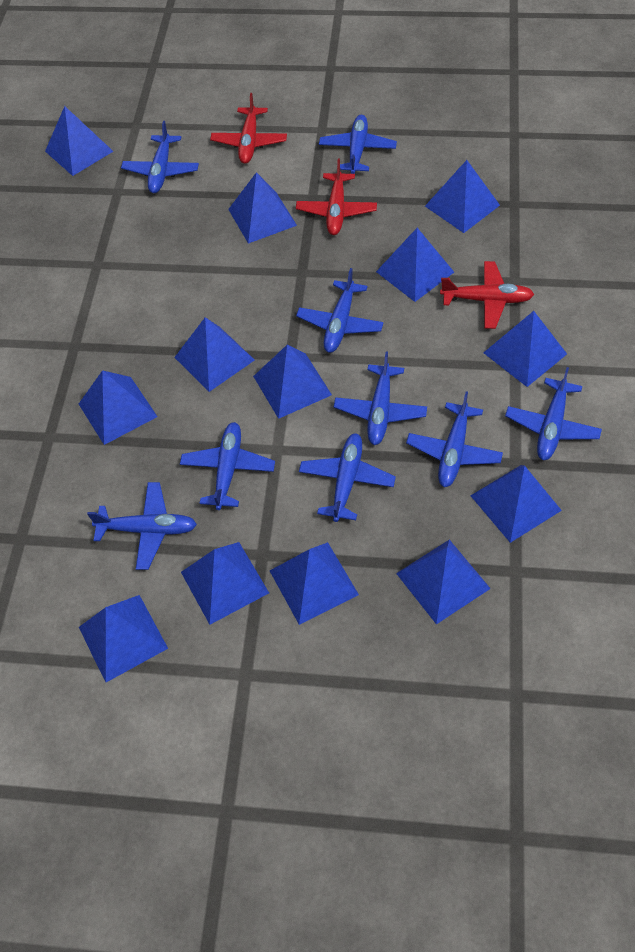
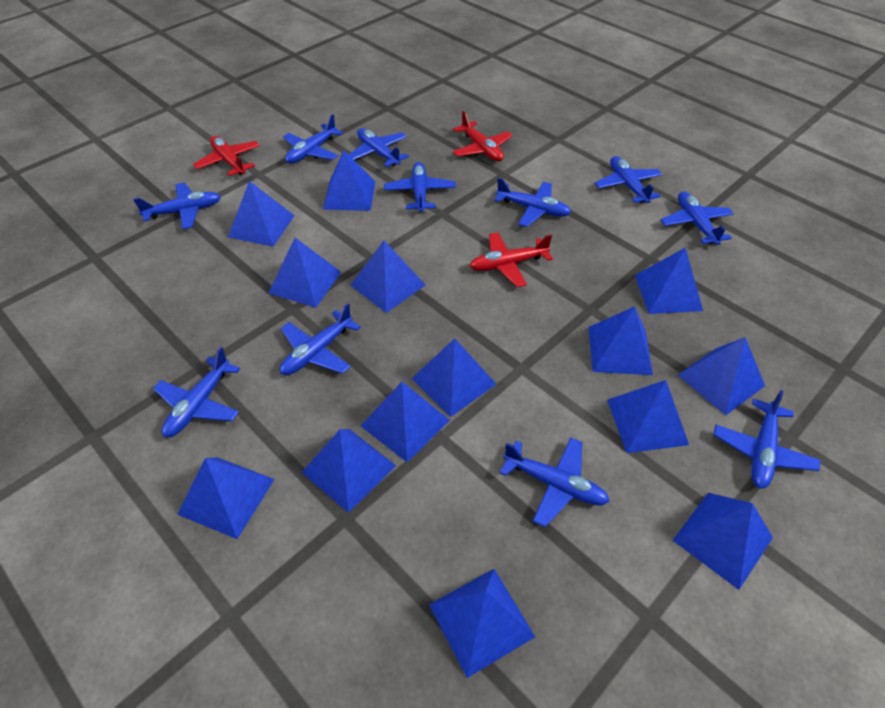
blue plane: 9 -> 11
blue pyramid: 13 -> 14

